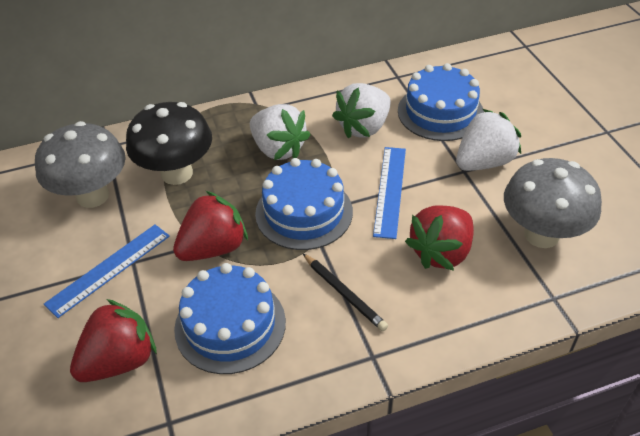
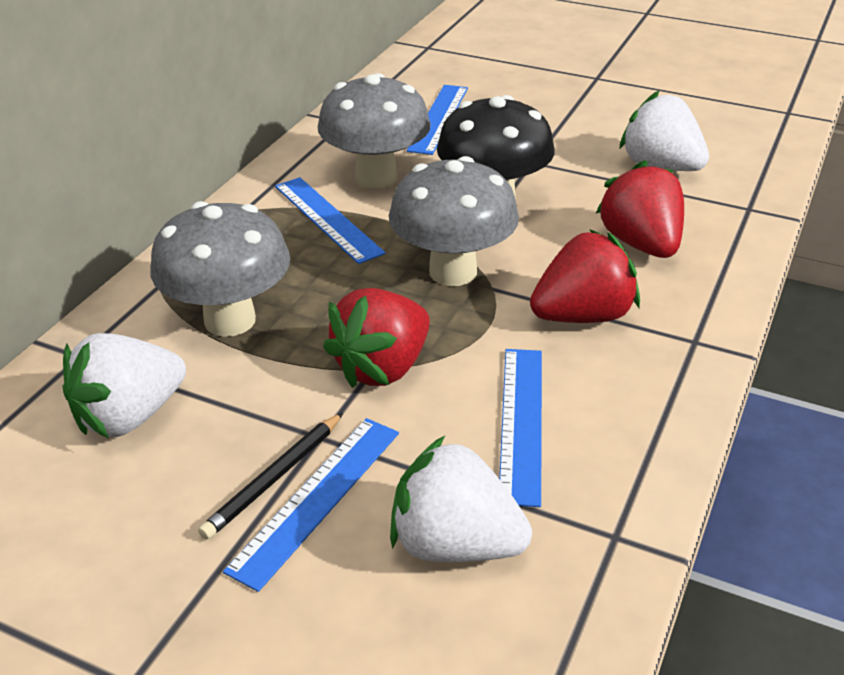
blue cake: 3 -> 0
blue ruler: 2 -> 4
grey mushroom: 2 -> 3

